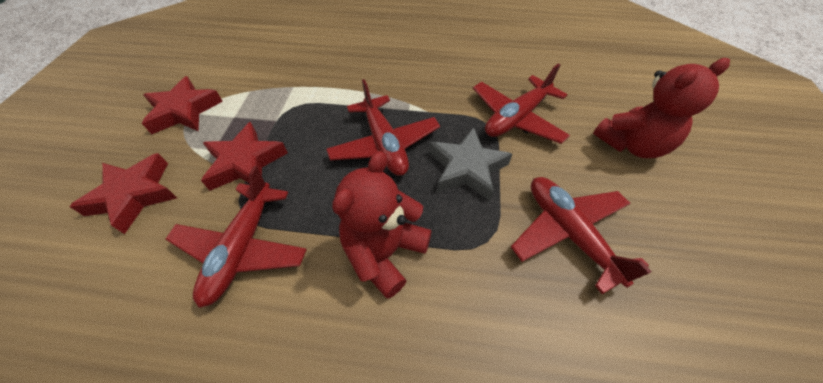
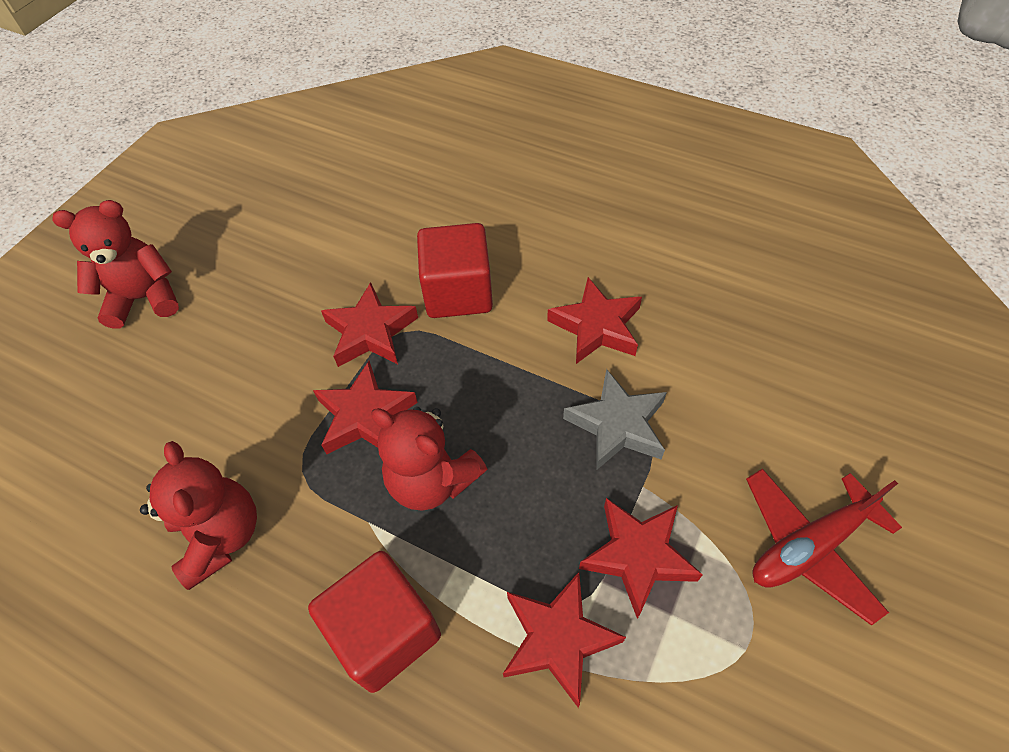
red cube: 0 -> 2
red plane: 4 -> 1
red star: 3 -> 5
red teddy bear: 2 -> 3

